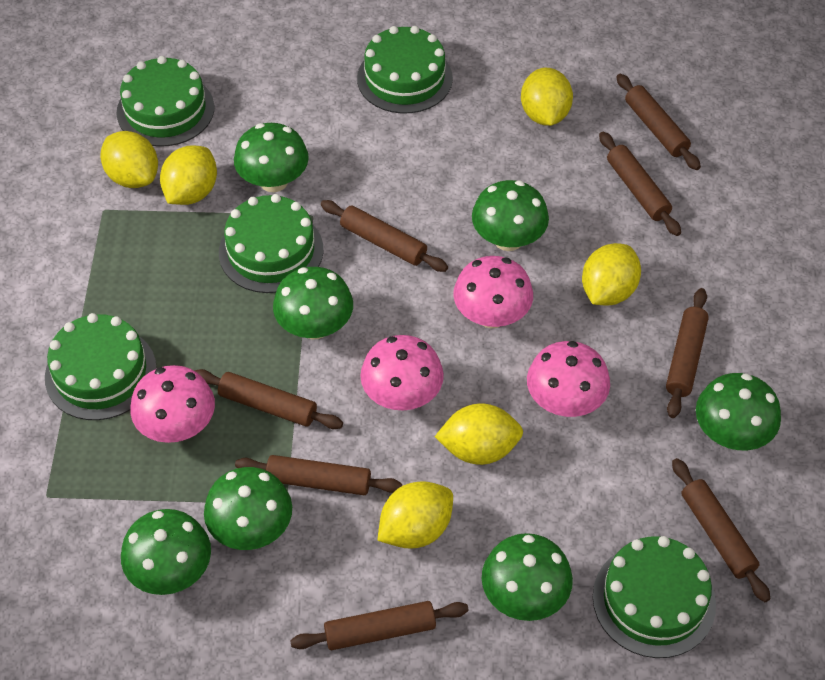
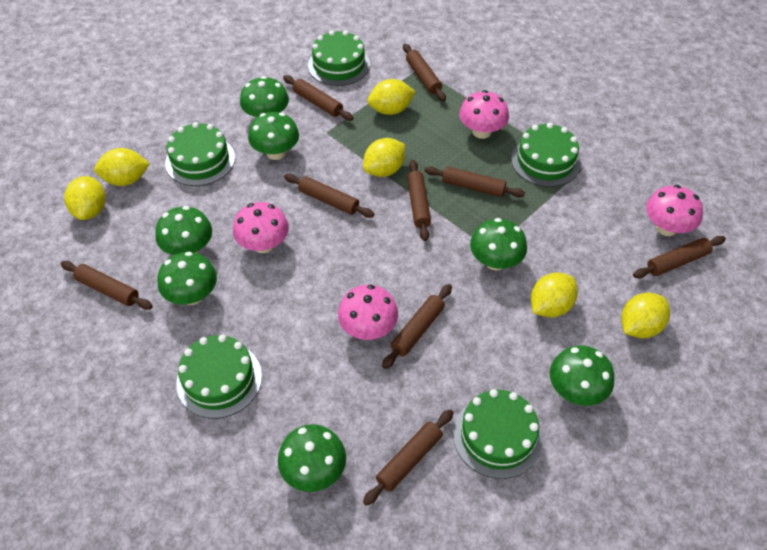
brown rolling pin: 8 -> 9

